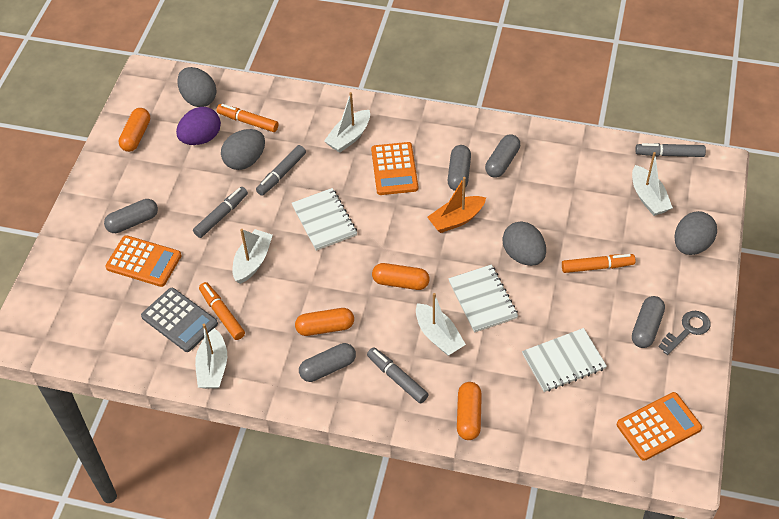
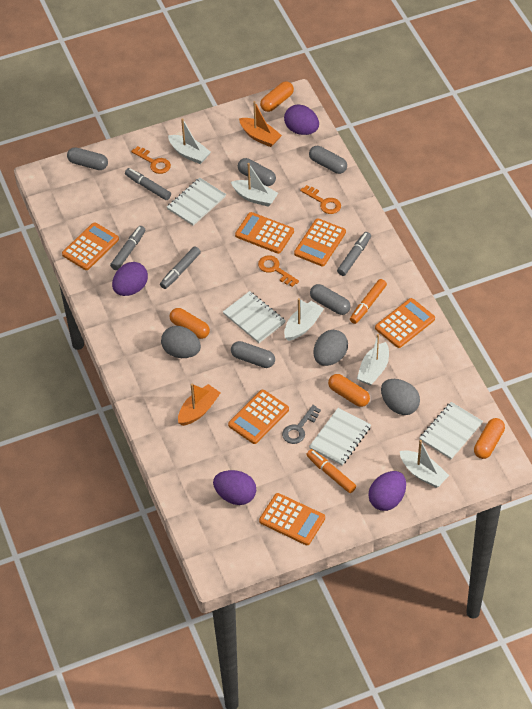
grey calculator: 1 -> 0
grey egg: 4 -> 3
orange boat: 1 -> 2
orange calculator: 3 -> 6
orange key: 0 -> 3
orange marker: 3 -> 2
purple egg: 1 -> 4
white notebook: 3 -> 4

